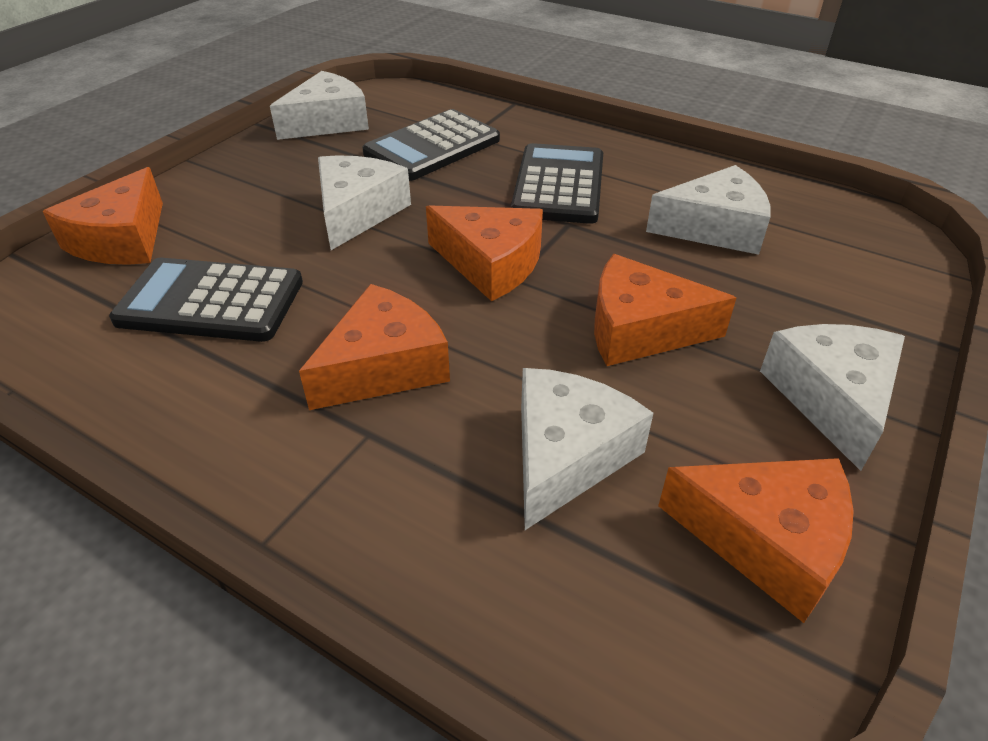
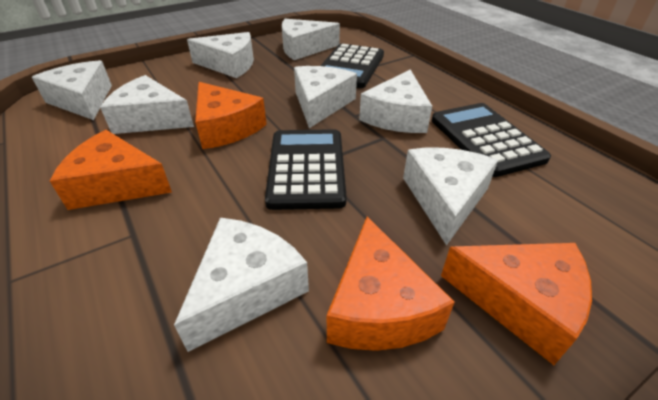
orange cheese: 5 -> 4
white cheese: 5 -> 8

